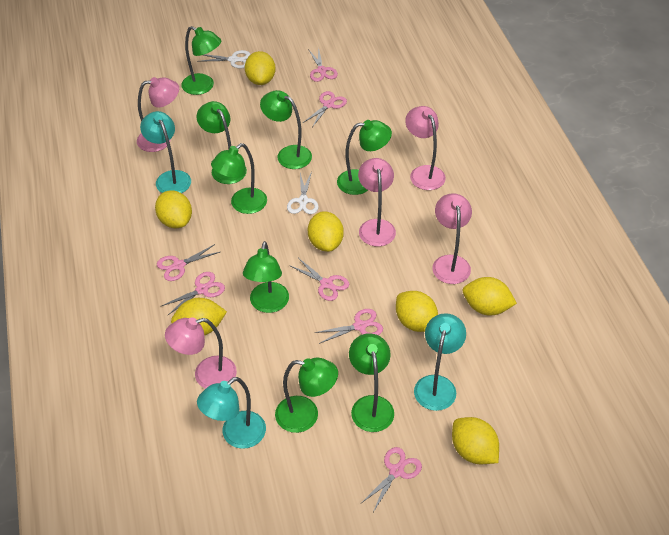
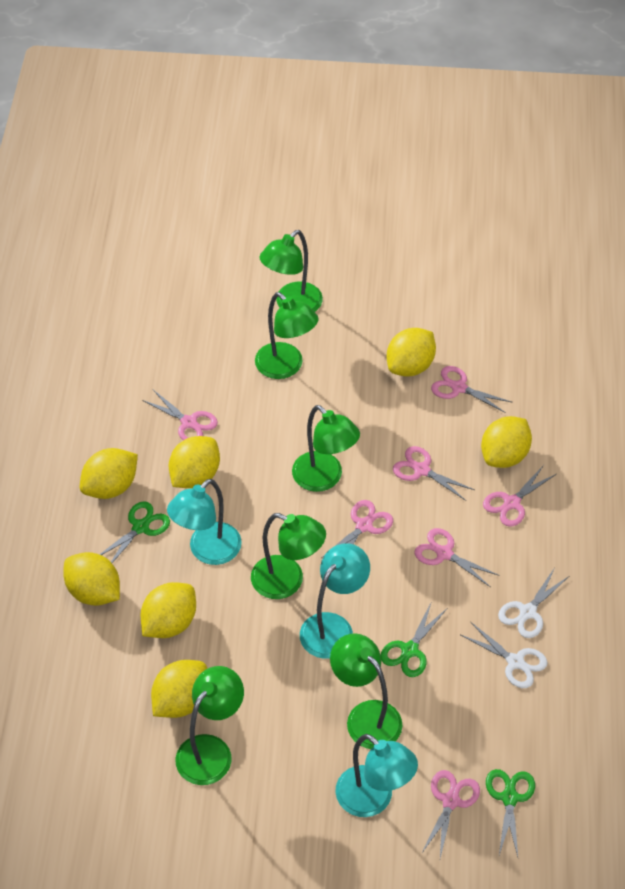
green lamp: 8 -> 6
green scissors: 0 -> 3
pink lamp: 5 -> 0

